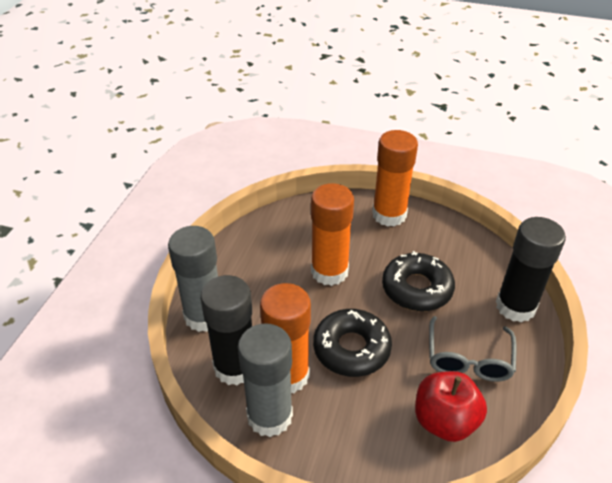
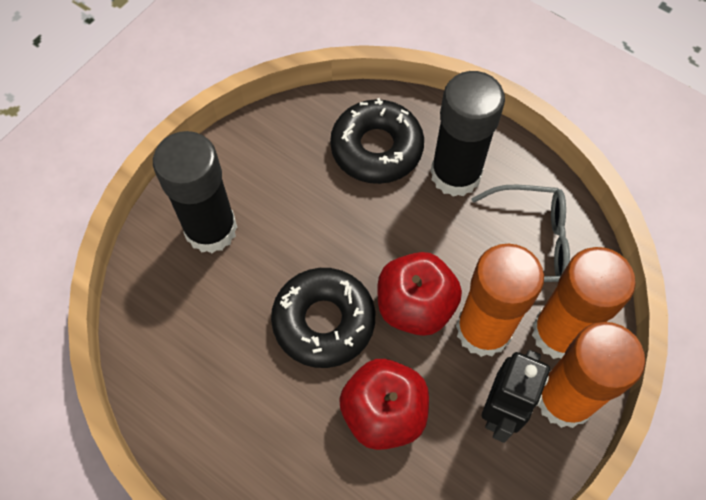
black robot: 0 -> 1
grey glue stick: 2 -> 0
red apple: 1 -> 2

